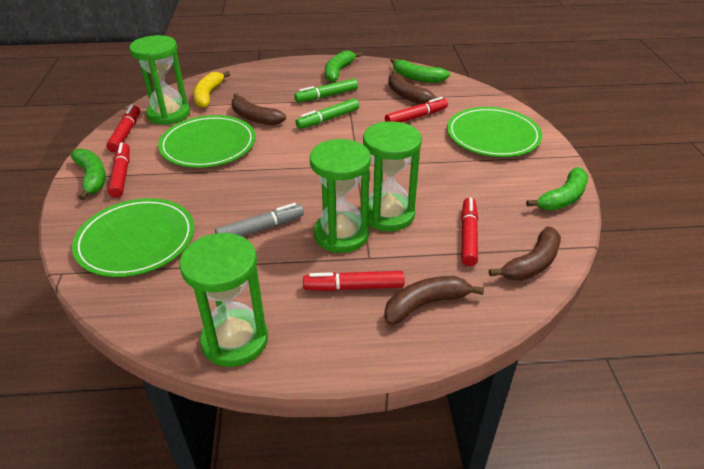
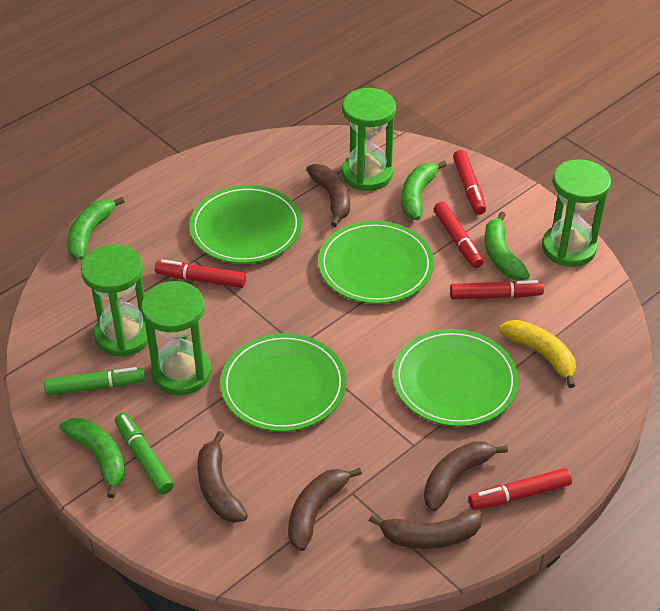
brown banana: 4 -> 5
green plate: 3 -> 4
grey marker: 1 -> 0

